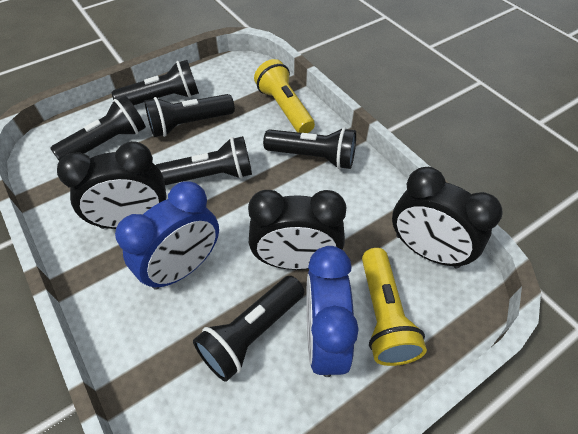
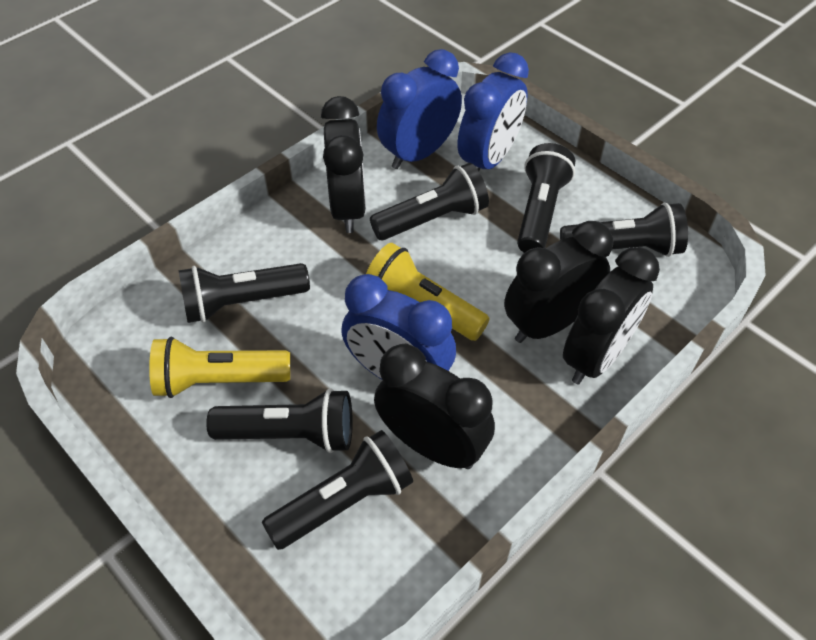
black clock: 3 -> 4
blue clock: 2 -> 3

